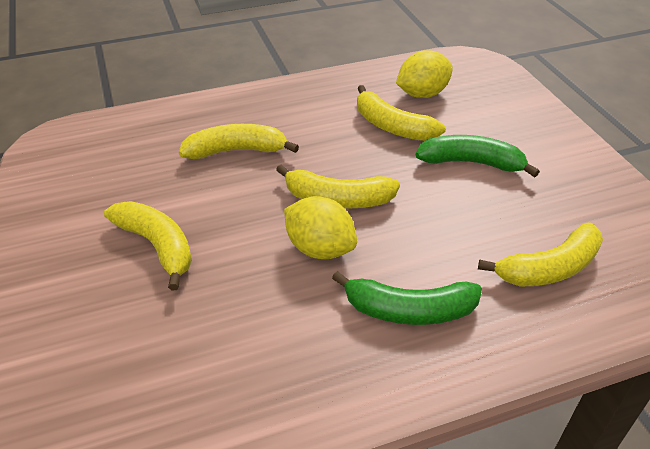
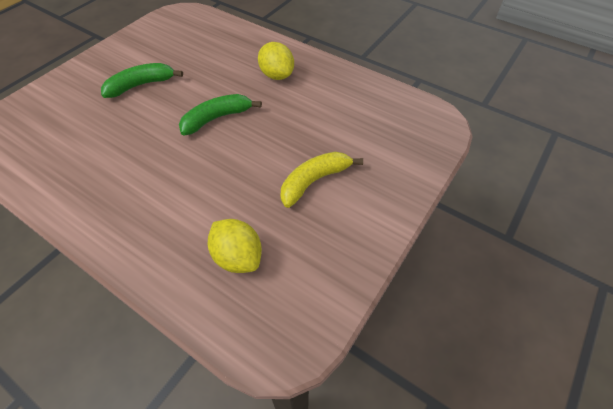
yellow banana: 5 -> 1

